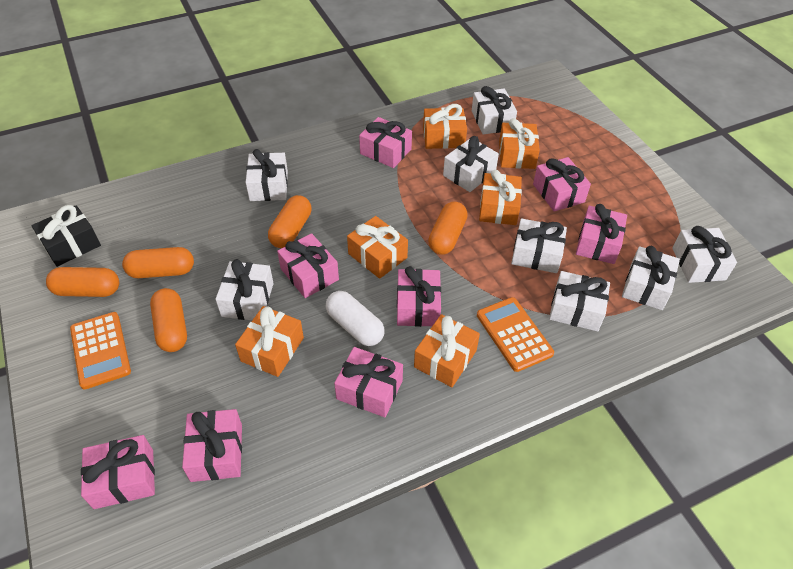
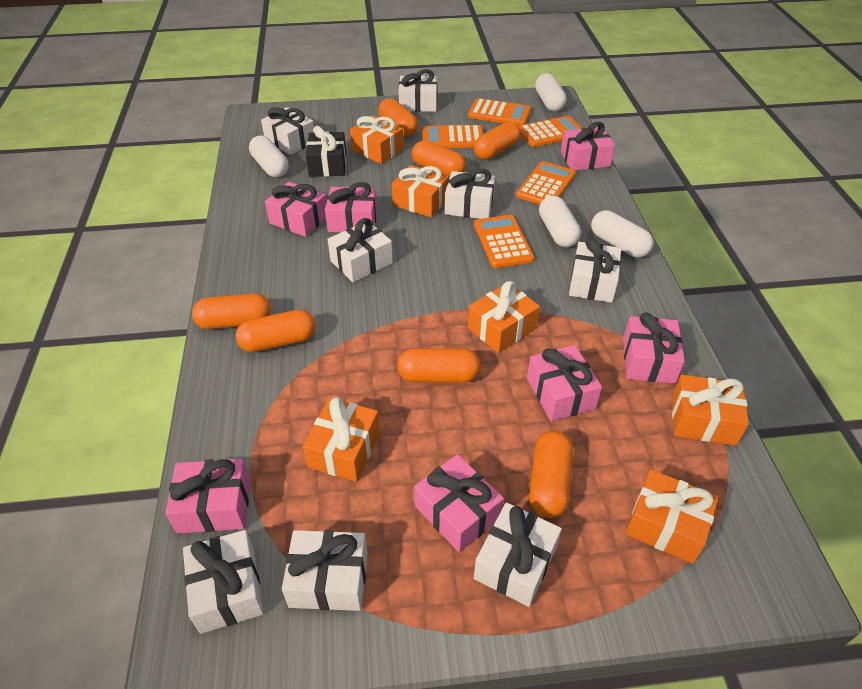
orange calculator: 2 -> 5
orange capsule: 5 -> 7
pink gift: 8 -> 7
white capsule: 1 -> 4

